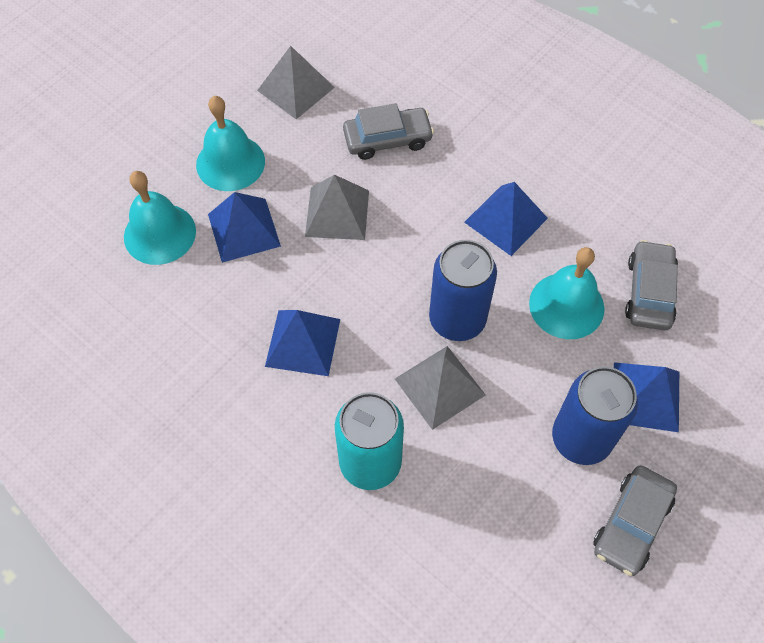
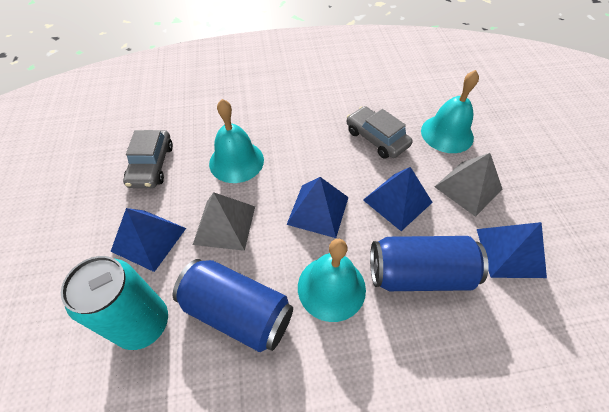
grey car: 3 -> 2
grey pyramid: 3 -> 2

